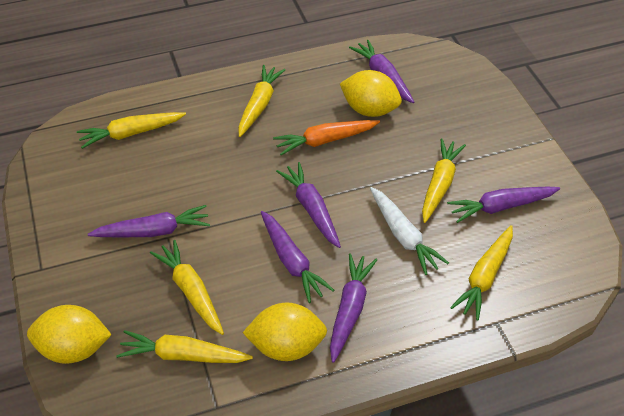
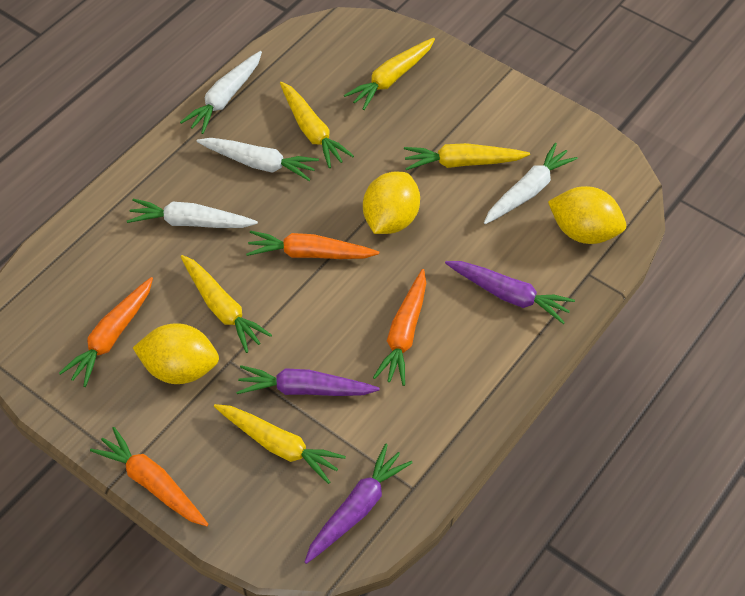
orange carrot: 1 -> 4
purple carrot: 6 -> 3
white carrot: 1 -> 4
yellow carrot: 6 -> 5

